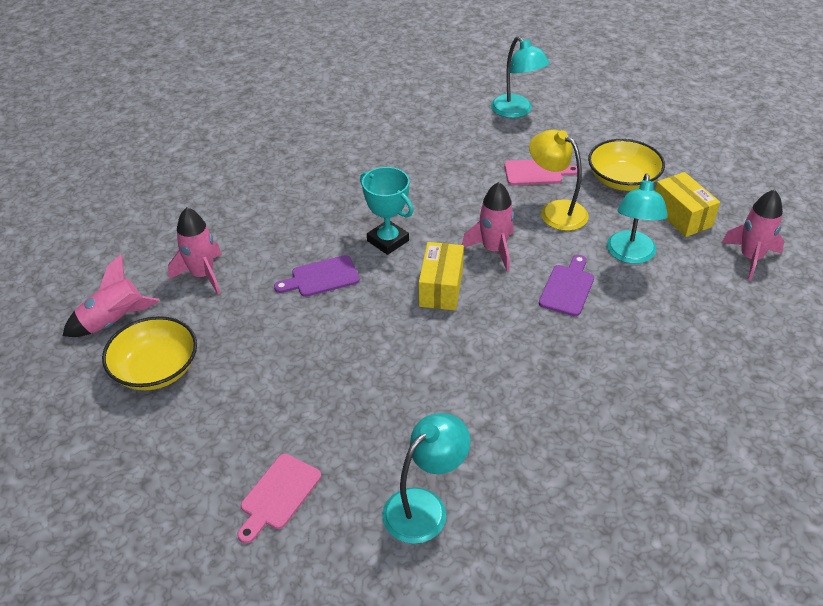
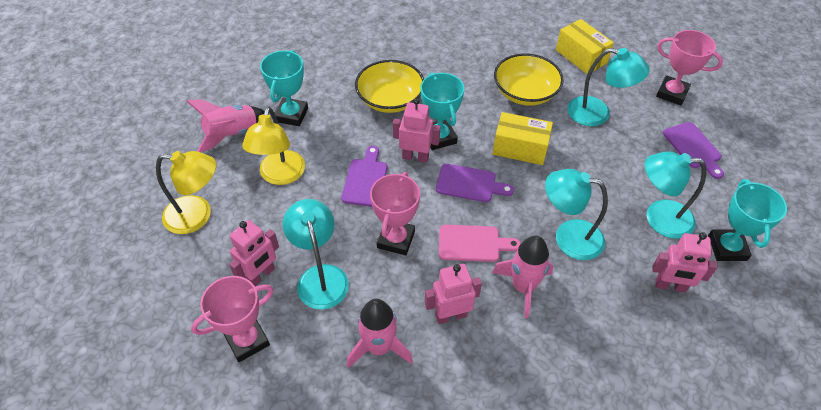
pink cutting board: 2 -> 1
pink robot: 0 -> 4
pink rocket: 4 -> 3
pink trophy: 0 -> 3
purple cutting board: 2 -> 3
turquoise lamp: 3 -> 4
turquoise trophy: 1 -> 3
yellow lamp: 1 -> 2

